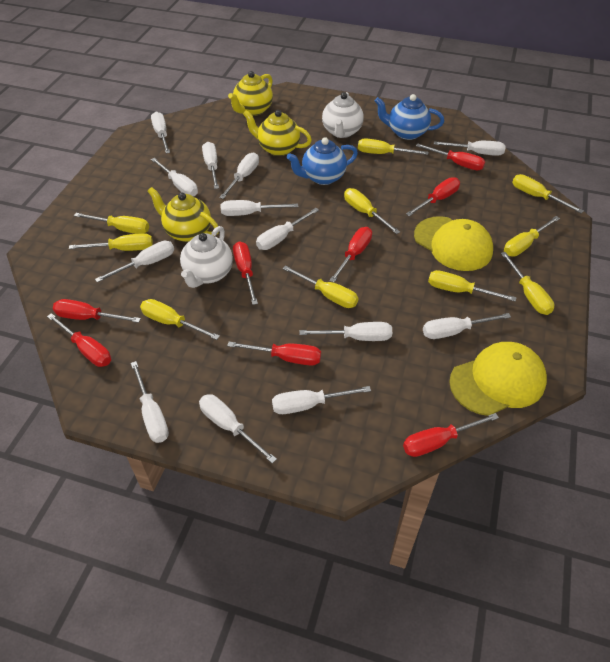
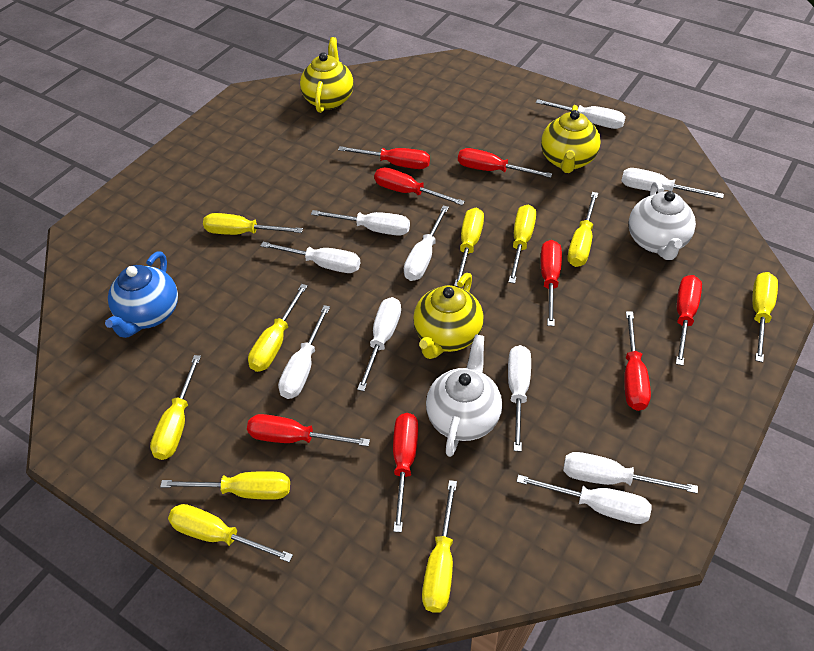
blue teapot: 2 -> 1
white screwdriver: 13 -> 10
yellow cap: 2 -> 0

